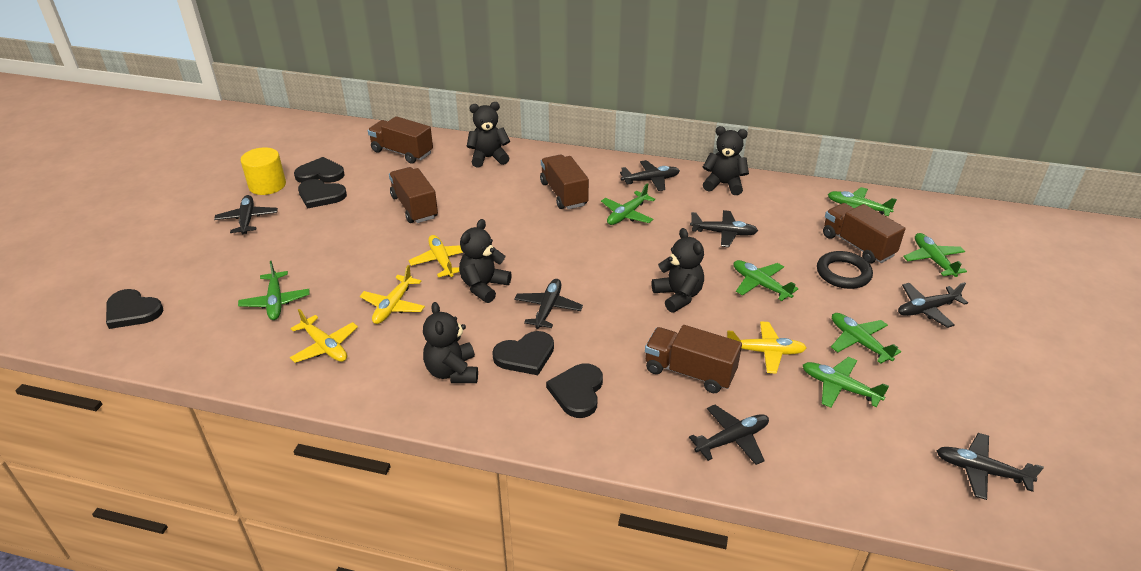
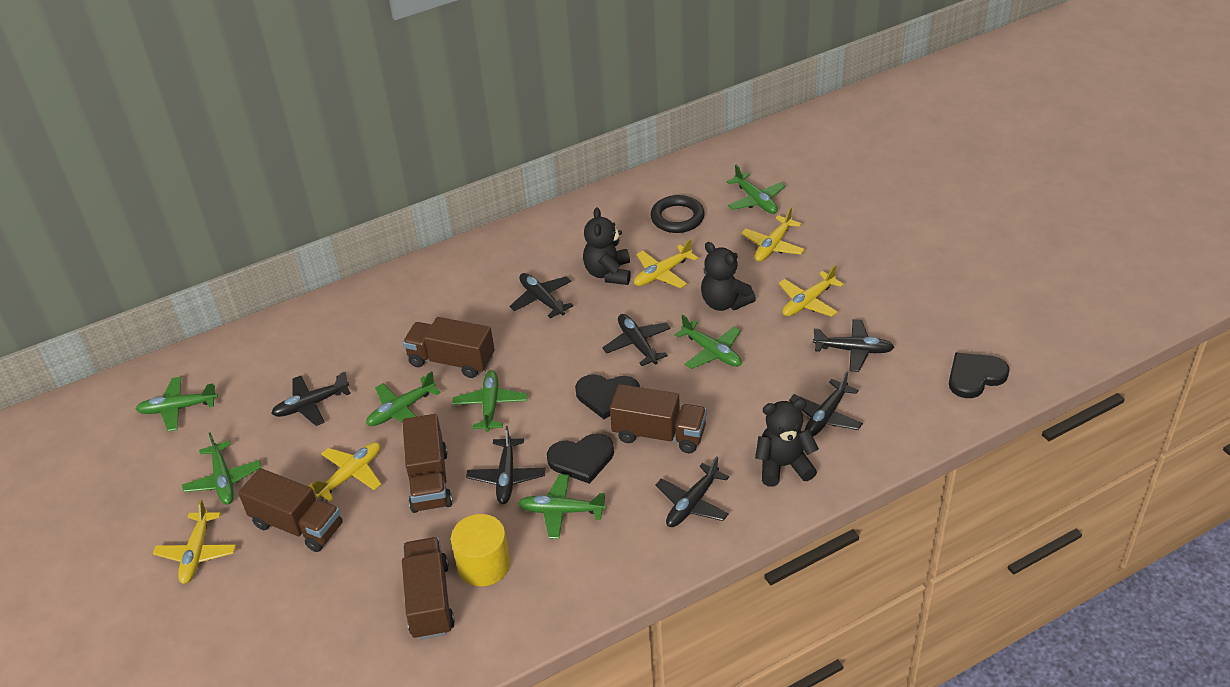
black heart: 5 -> 3
black teddy bear: 5 -> 3
yellow plane: 4 -> 5

